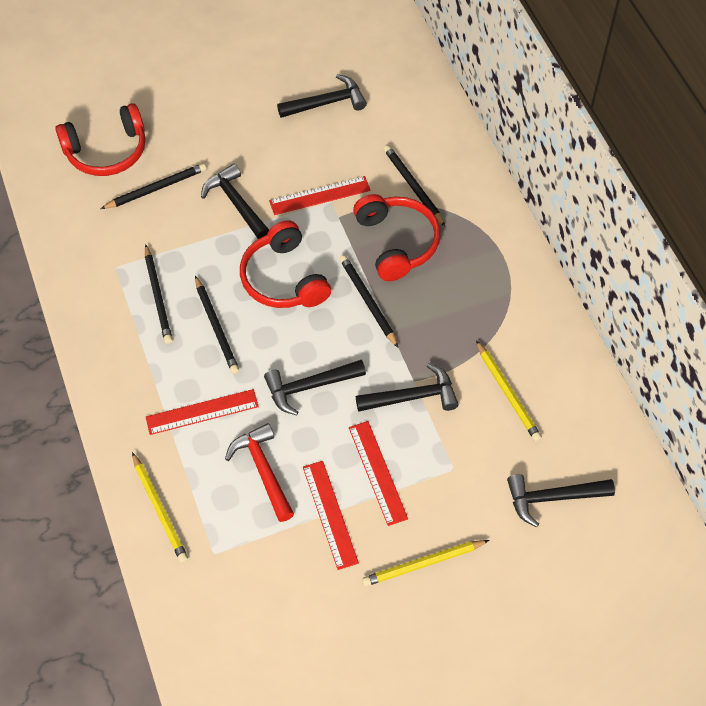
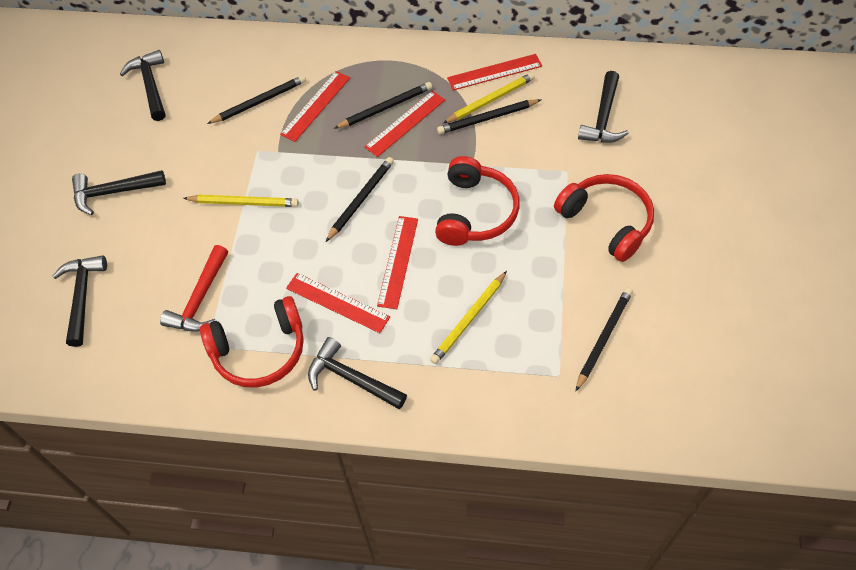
red ruler: 4 -> 5

